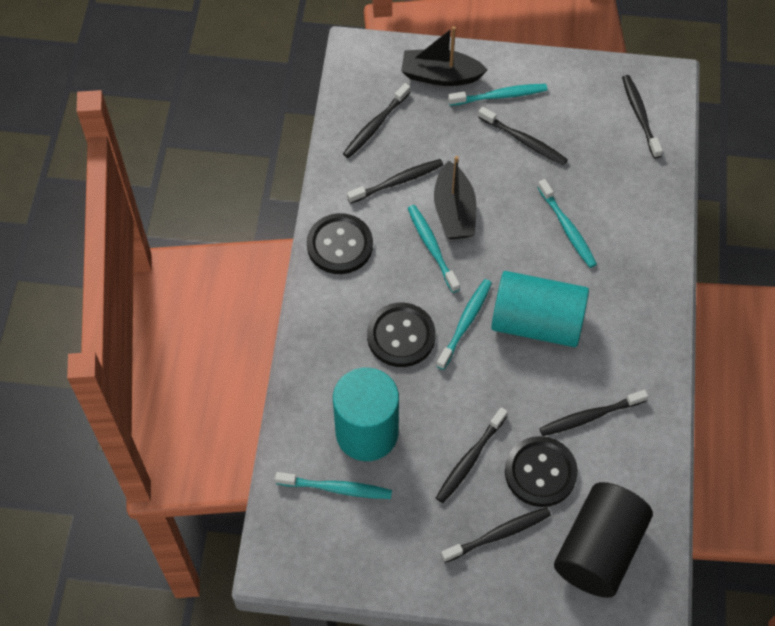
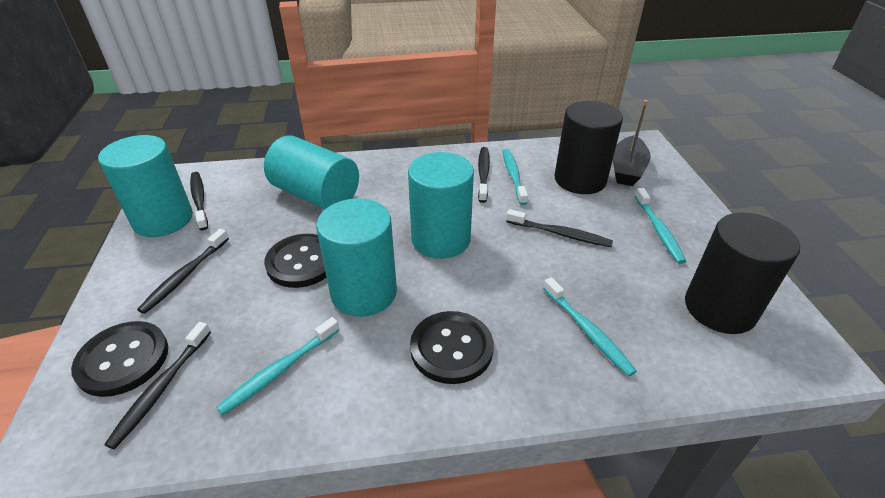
black boat: 2 -> 1
black cylinder: 1 -> 2
black toothbrush: 7 -> 5
turquoise cylinder: 2 -> 4
turquoise toothbrush: 5 -> 4

